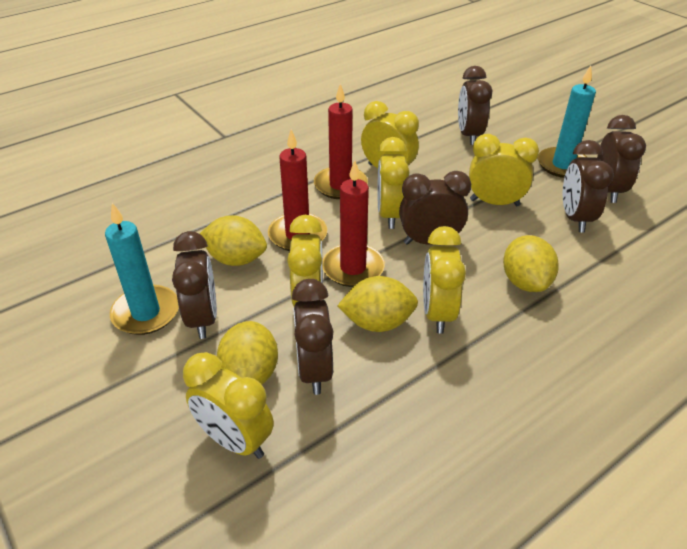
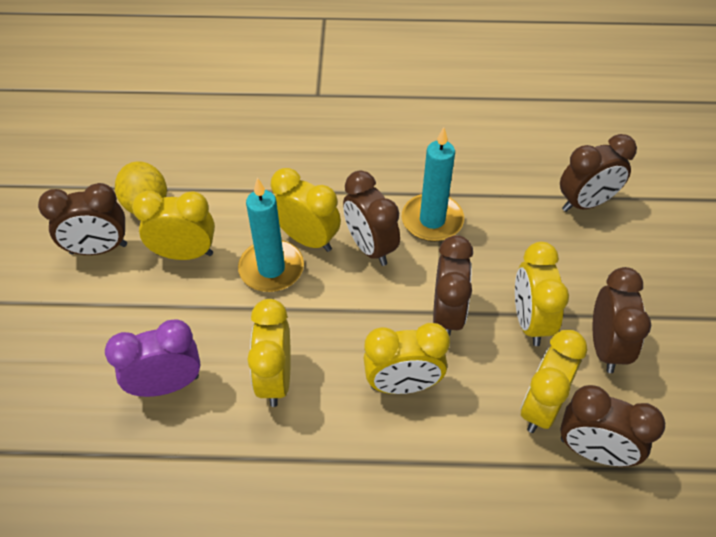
purple clock: 0 -> 1
red candle: 3 -> 0
yellow lemon: 4 -> 1

